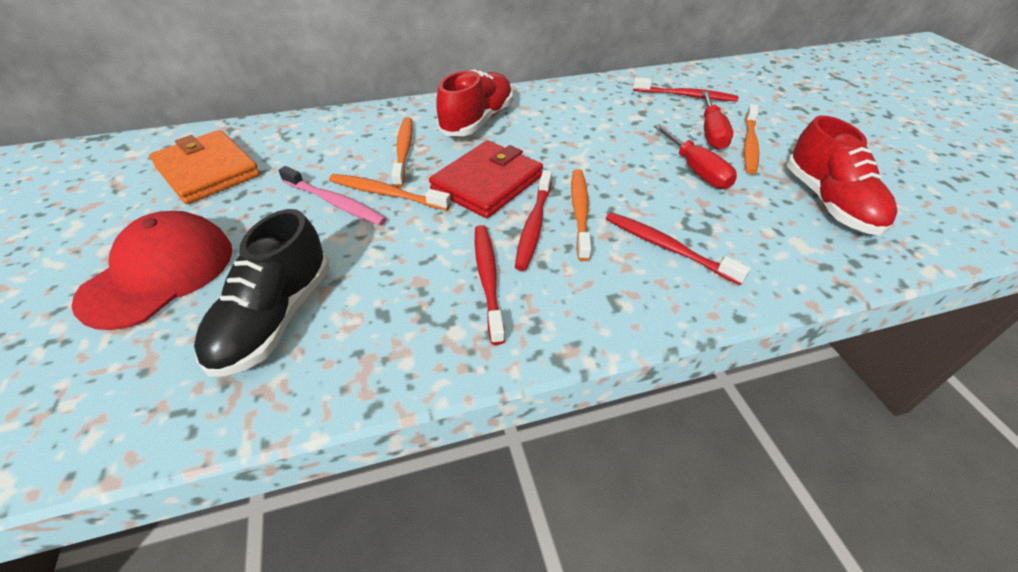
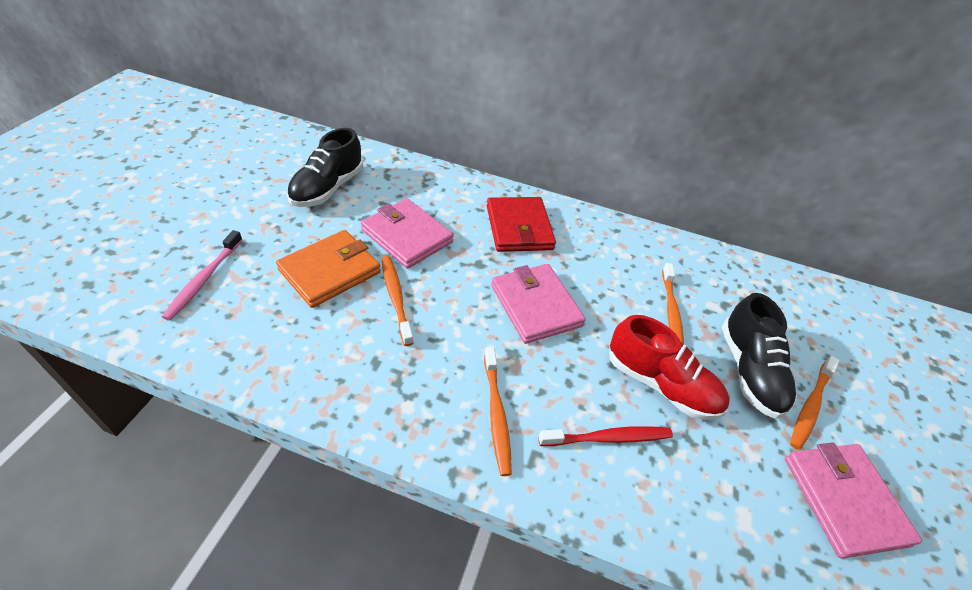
black shoe: 1 -> 2
pink wallet: 0 -> 3
red cap: 1 -> 0
red screwdriver: 2 -> 0
red shoe: 2 -> 1
red toothbrush: 4 -> 1

